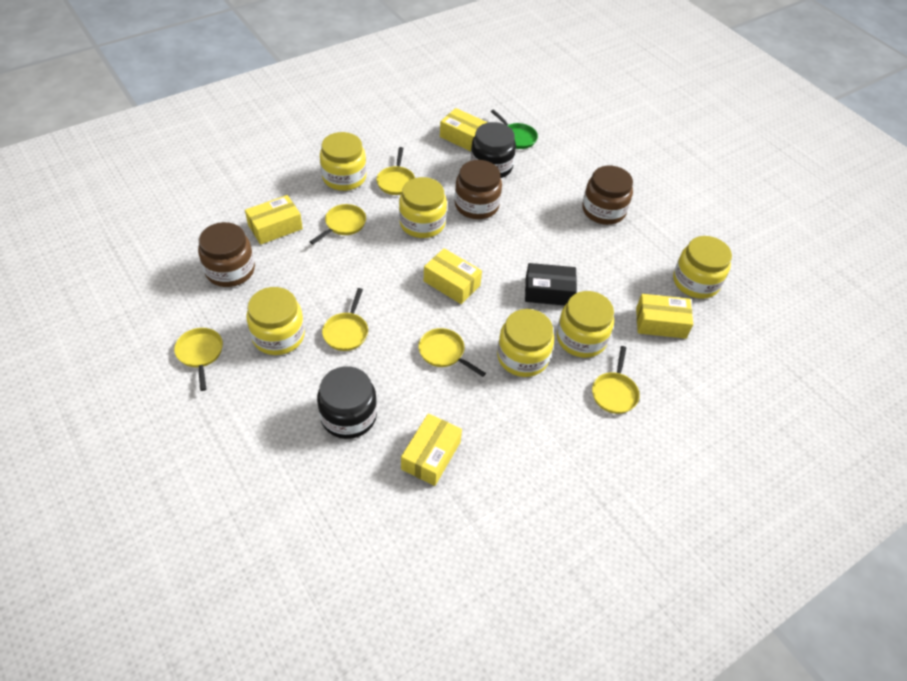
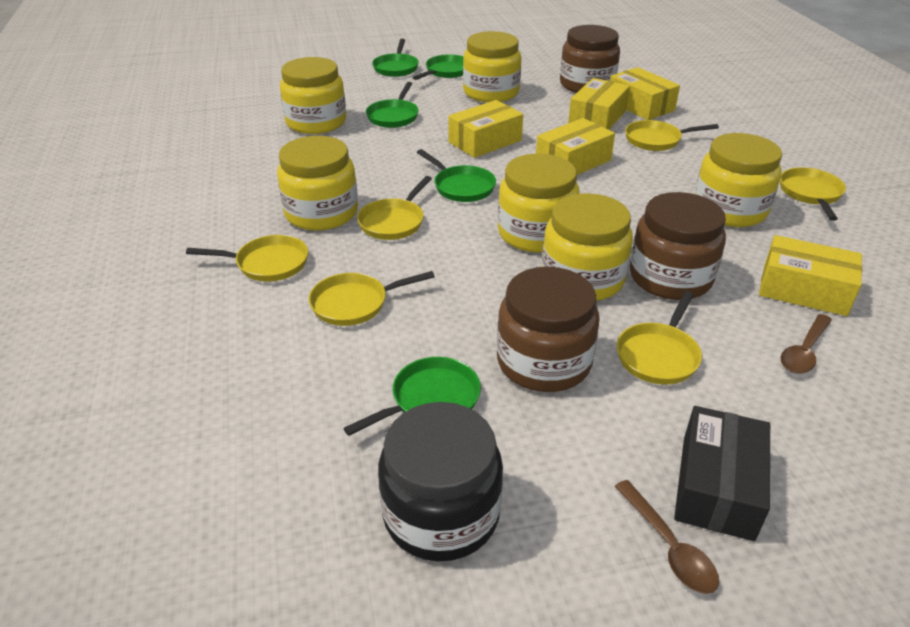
black jar: 2 -> 1
brown spoon: 0 -> 2
green pan: 1 -> 5

